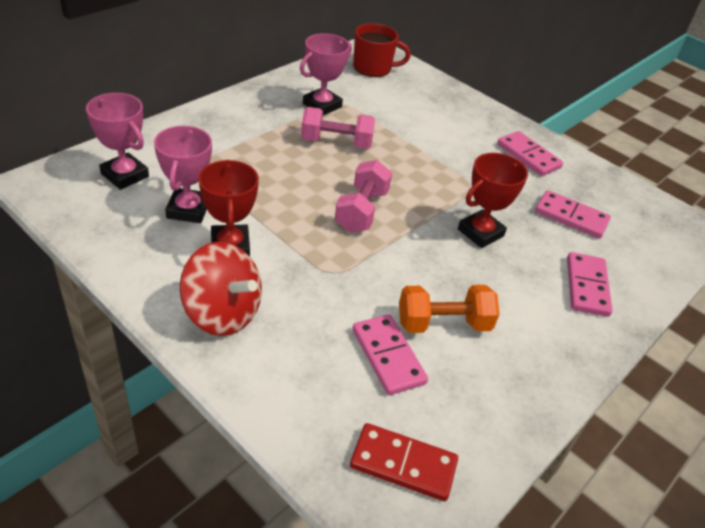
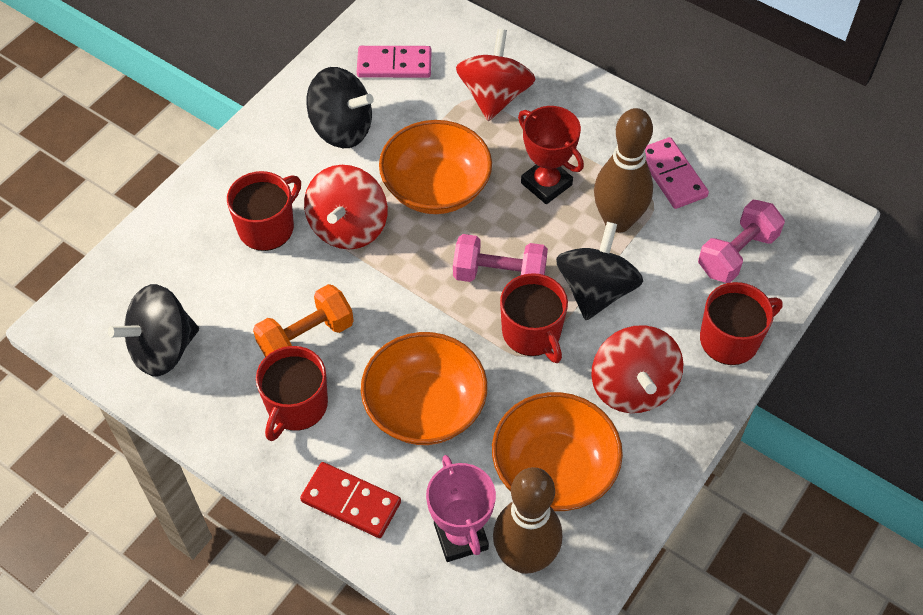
black spinning top: 0 -> 3
brown bowling pin: 0 -> 2
orange bowl: 0 -> 3
pink domino: 4 -> 2
pink trophy: 3 -> 1
red mug: 1 -> 4
red spinning top: 1 -> 3
red trophy: 2 -> 1

